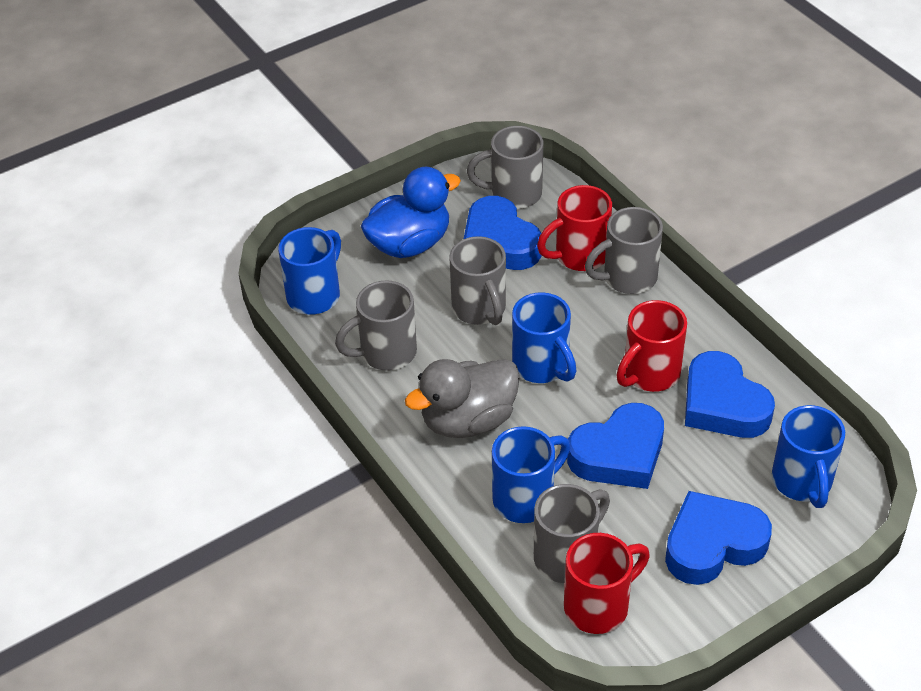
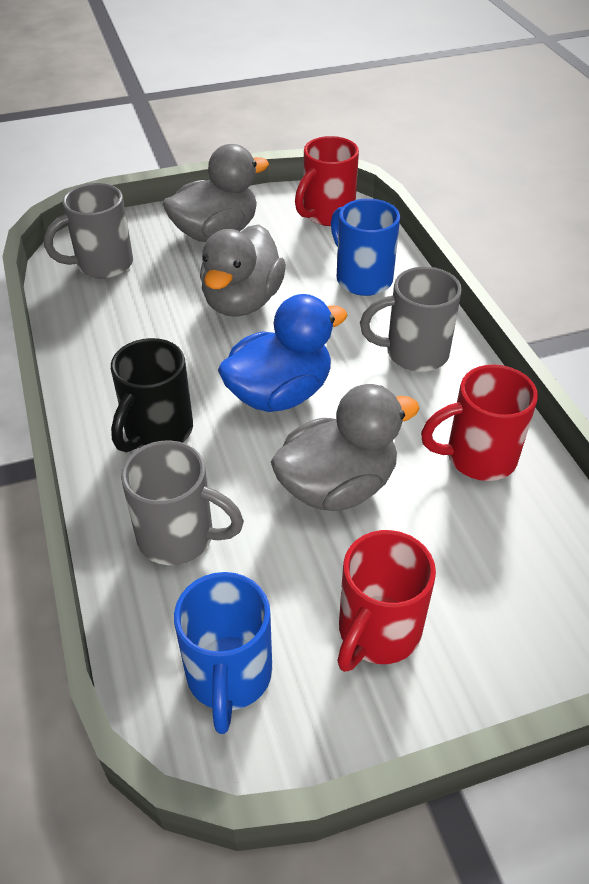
black mug: 0 -> 1
blue heart: 4 -> 0
blue mug: 4 -> 2
grey duck: 1 -> 3
grey mug: 5 -> 3

